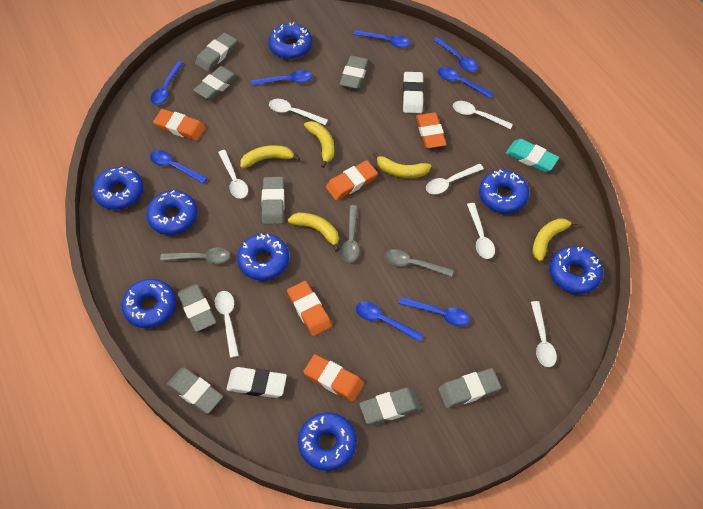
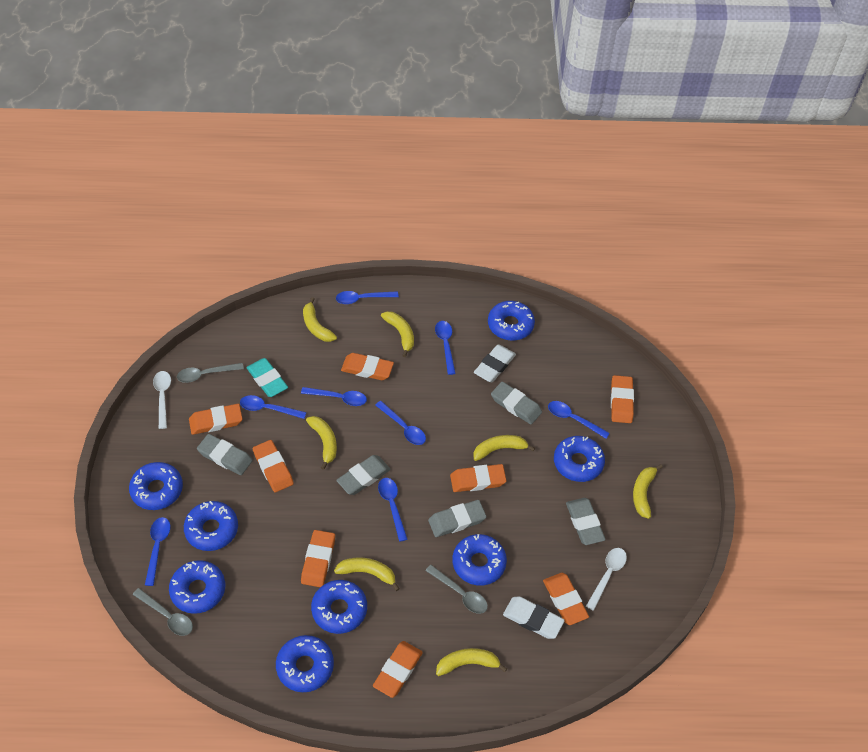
grey eraser: 8 -> 5
orange eraser: 5 -> 8
white spoon: 7 -> 2
yellow banana: 5 -> 7

